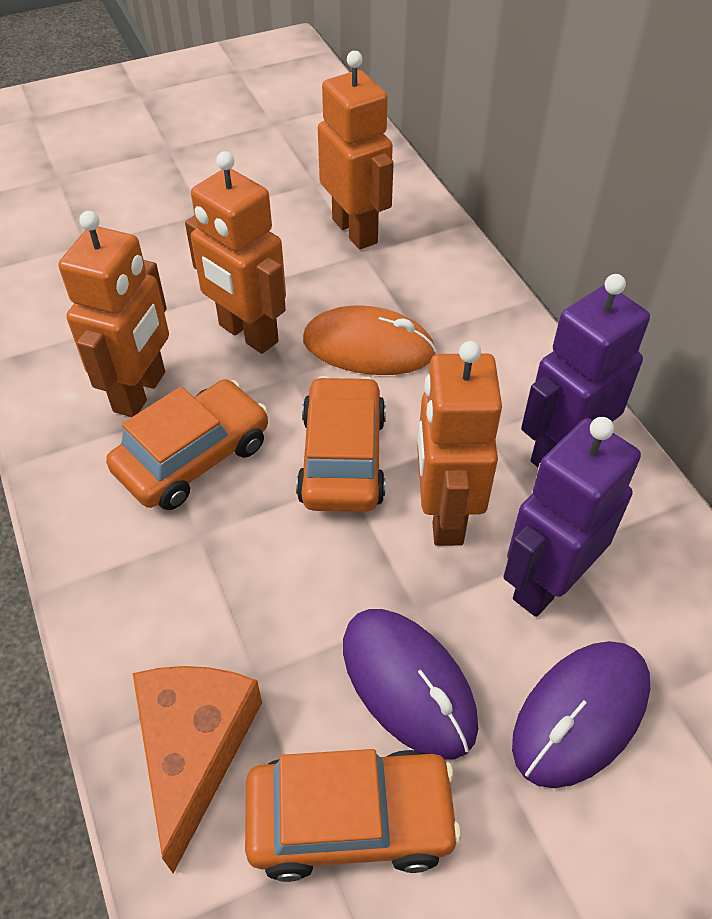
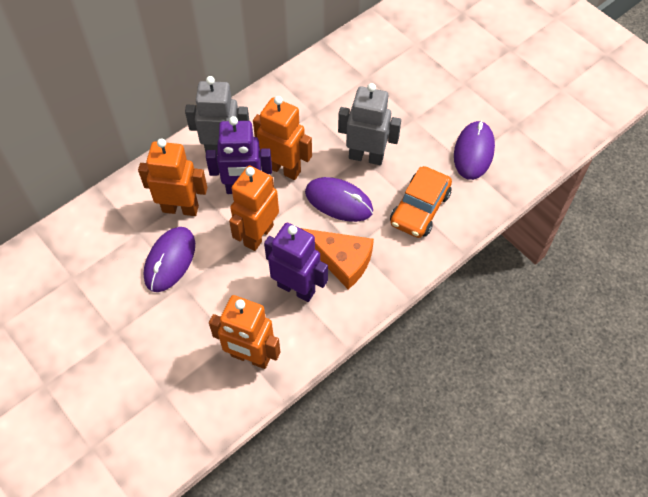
grey robot: 0 -> 2
orange car: 3 -> 1
orange mouse: 1 -> 0
purple mouse: 2 -> 3

